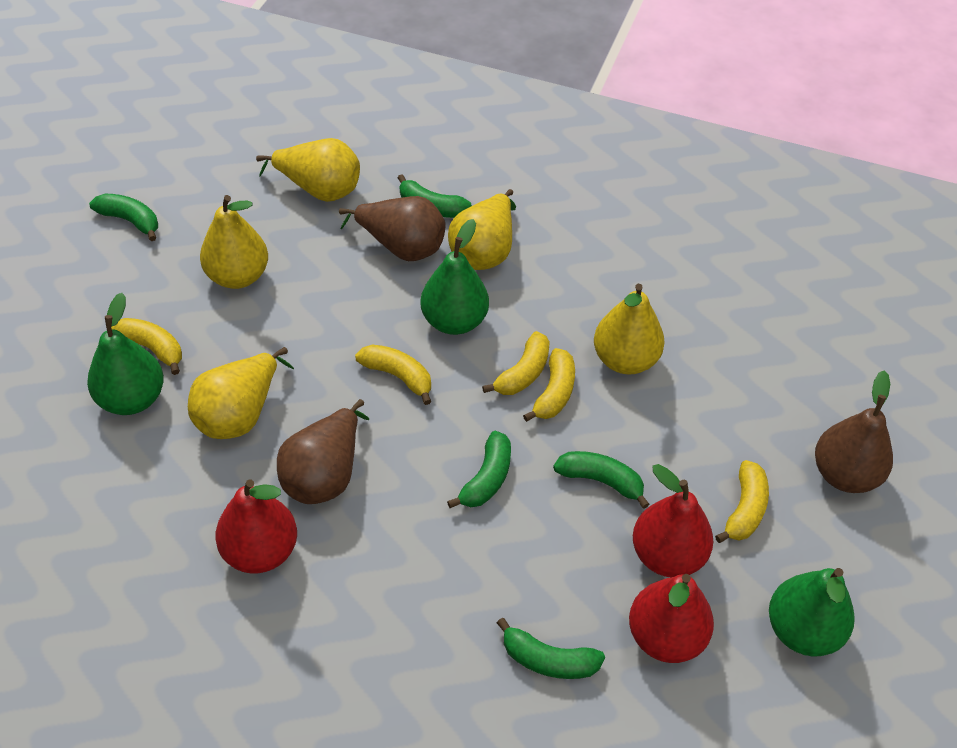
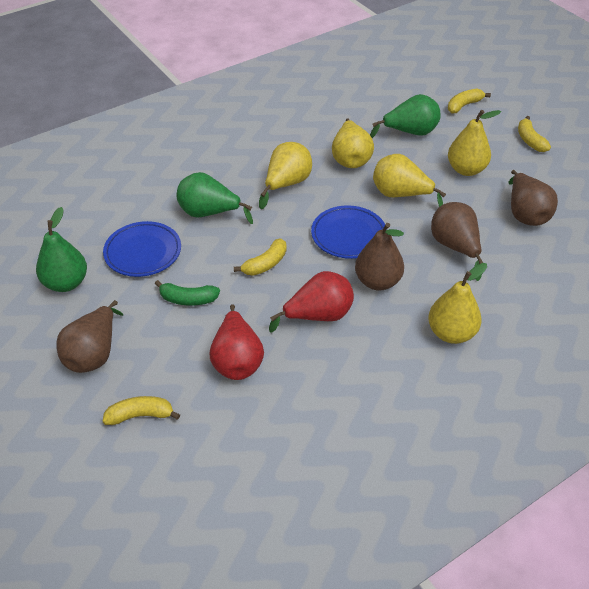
blue plate: 0 -> 2
brown pear: 3 -> 4
green banana: 5 -> 1
red pear: 3 -> 2
yellow banana: 5 -> 4

